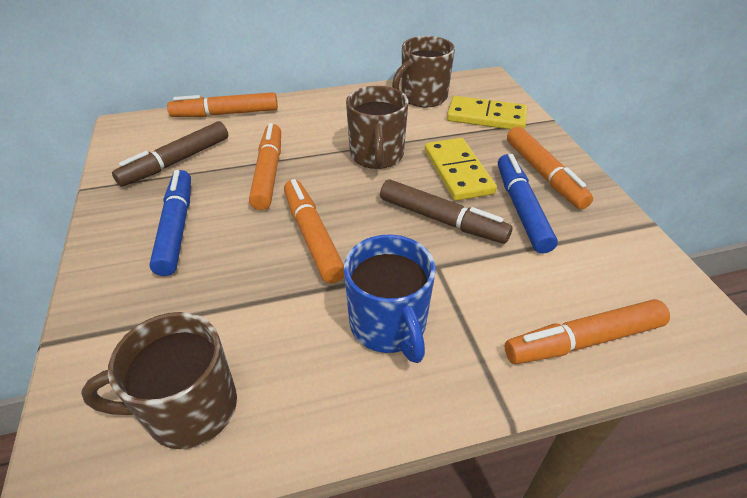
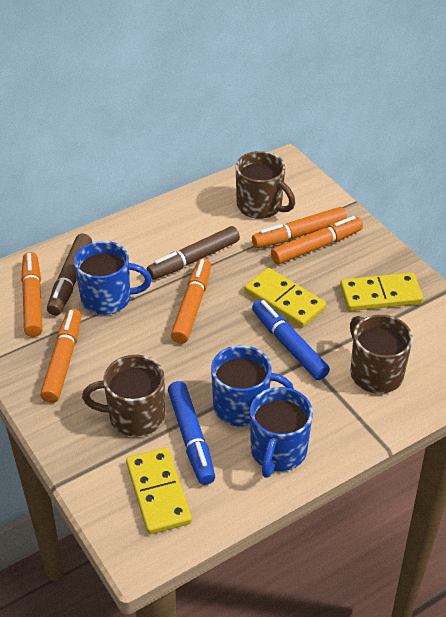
blue mug: 1 -> 3
yellow domino: 2 -> 3

